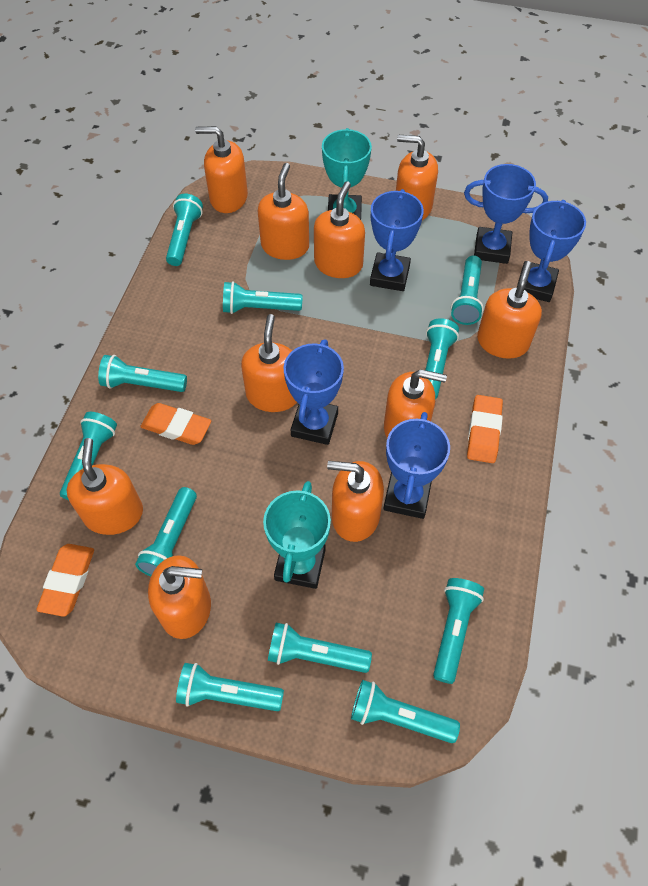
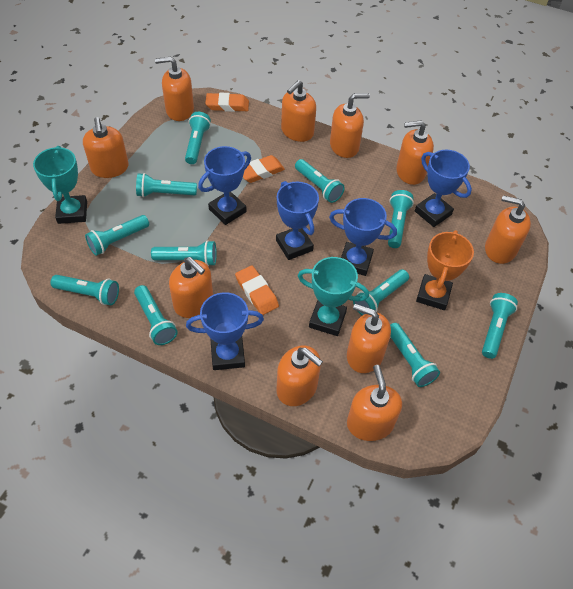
orange trophy: 0 -> 1

